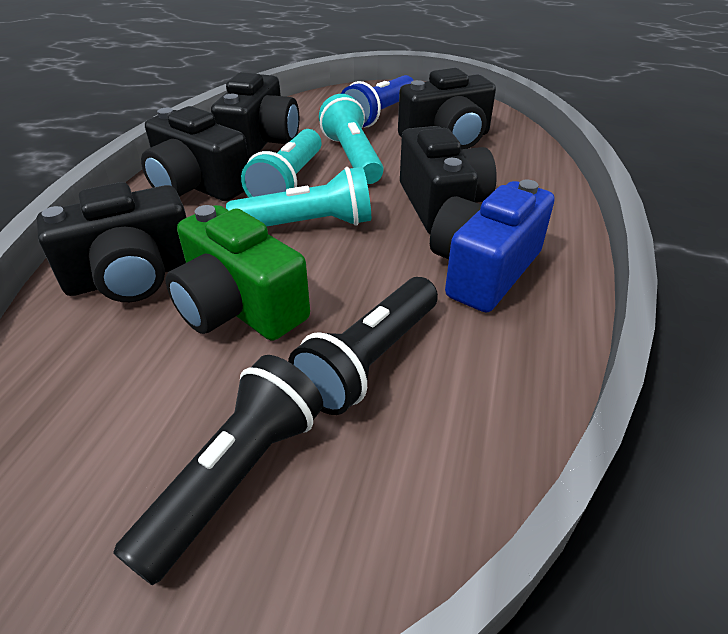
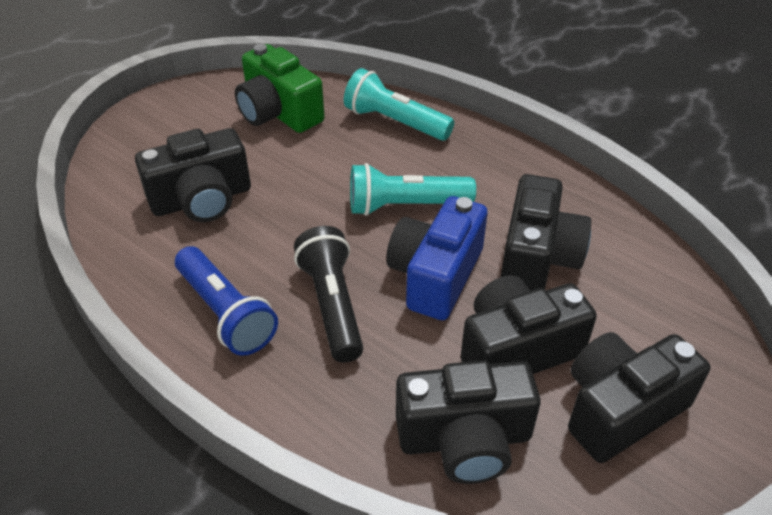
black flashlight: 2 -> 1
turquoise flashlight: 3 -> 2

